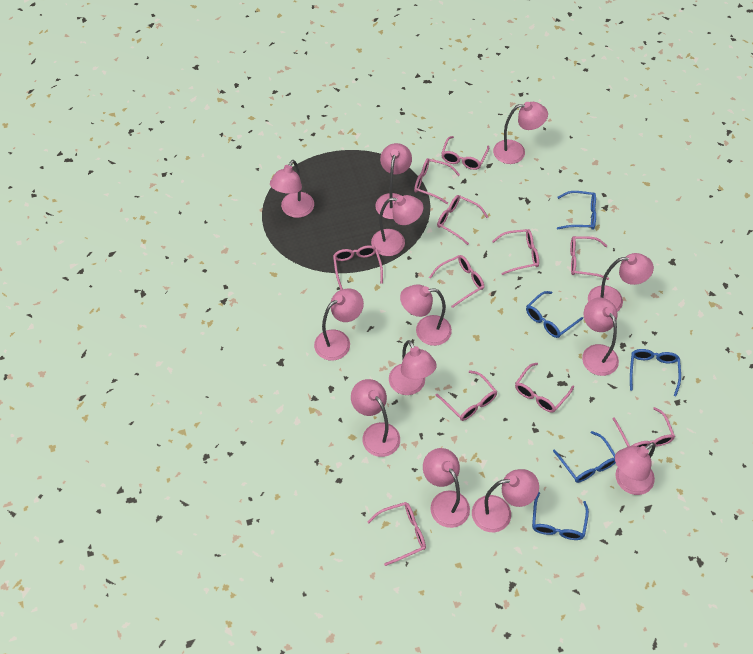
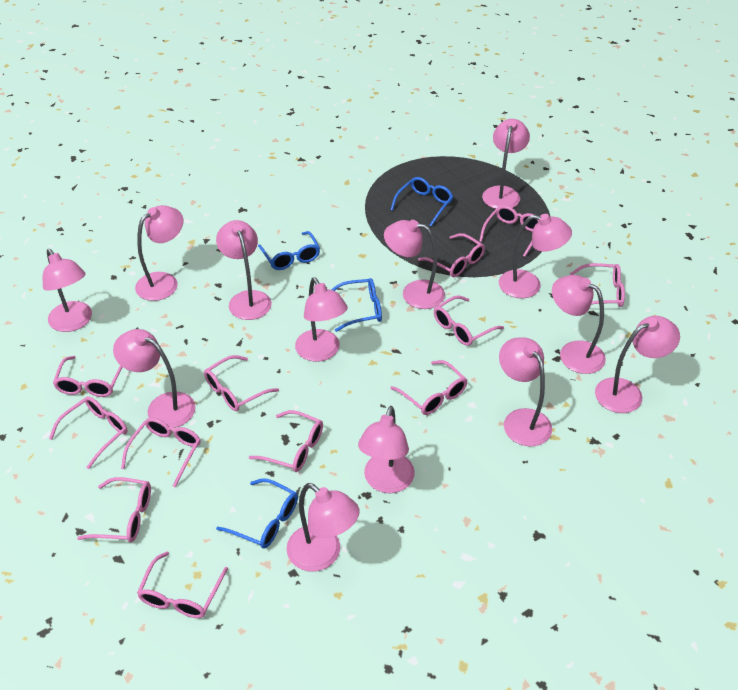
blue glasses: 5 -> 4
pink glasses: 11 -> 12

